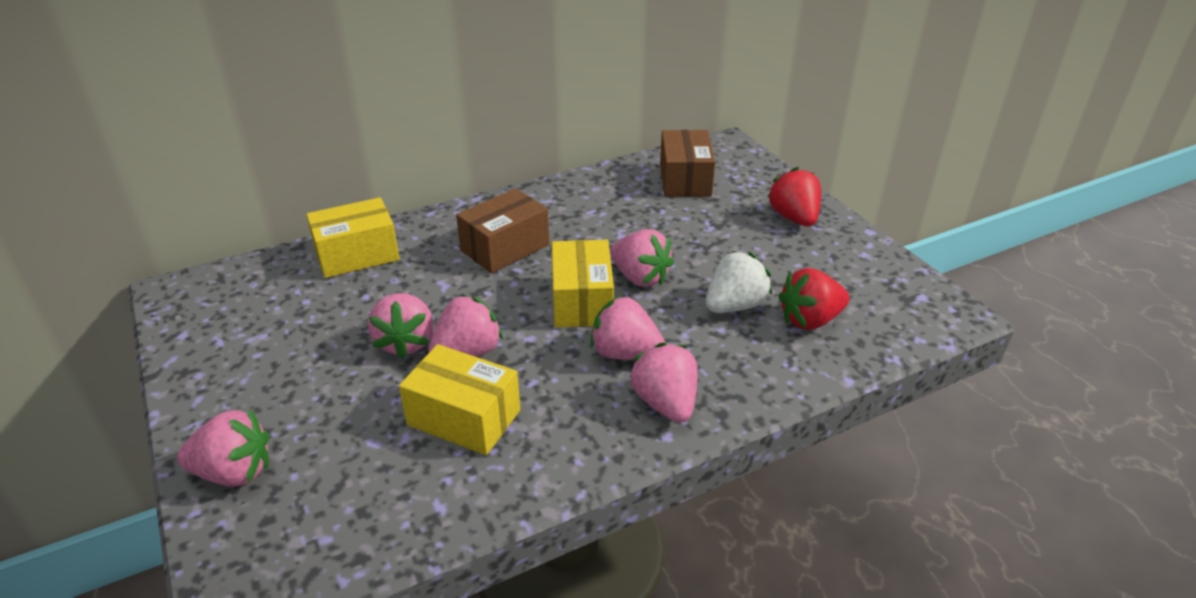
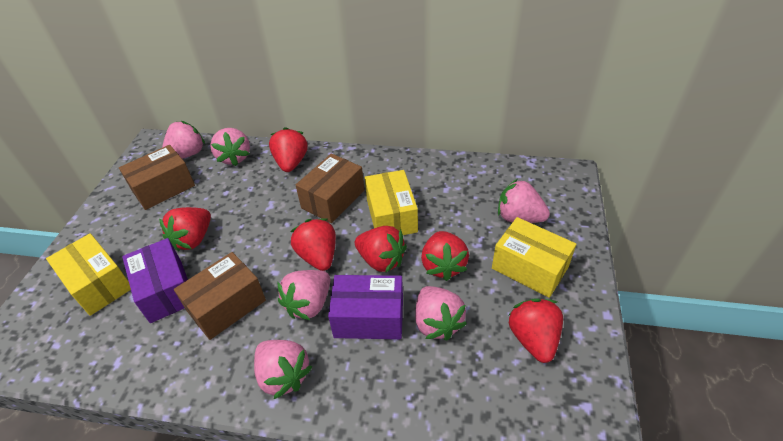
brown box: 2 -> 3
purple box: 0 -> 2
red strawberry: 2 -> 6
white strawberry: 1 -> 0

